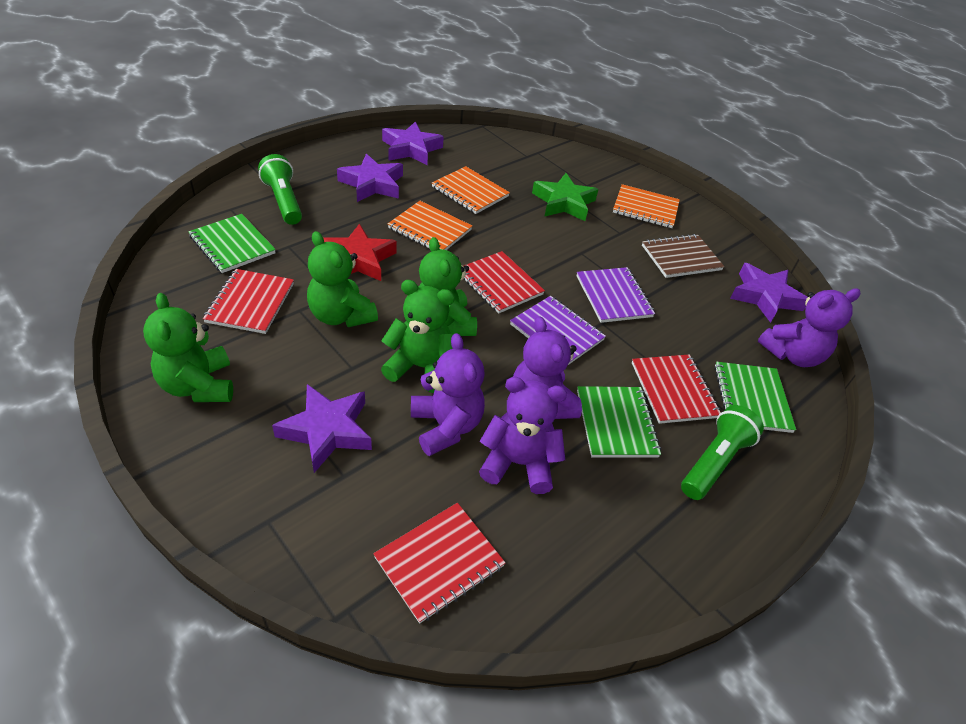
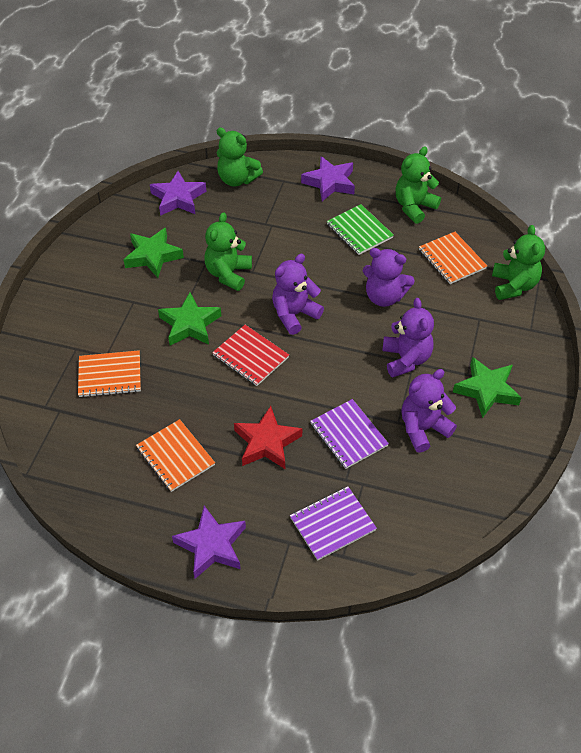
brown notebook: 1 -> 0
green flashlight: 2 -> 0
green notebook: 3 -> 1
green star: 1 -> 3
purple star: 4 -> 3
red notebook: 4 -> 1

